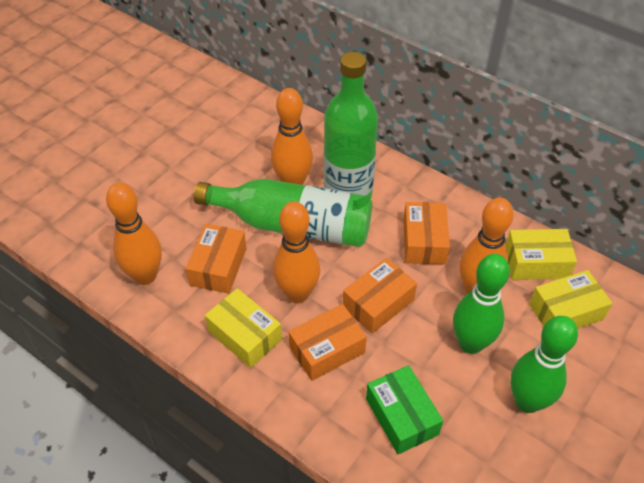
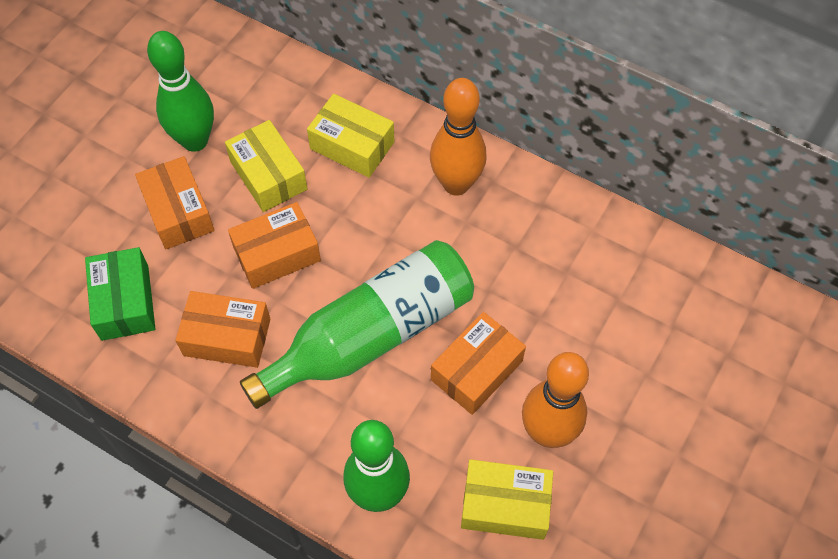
green bottle: 2 -> 1
orange bowling pin: 4 -> 2

